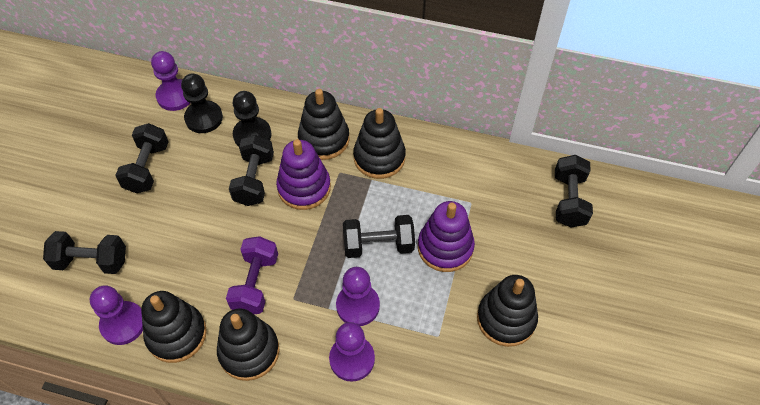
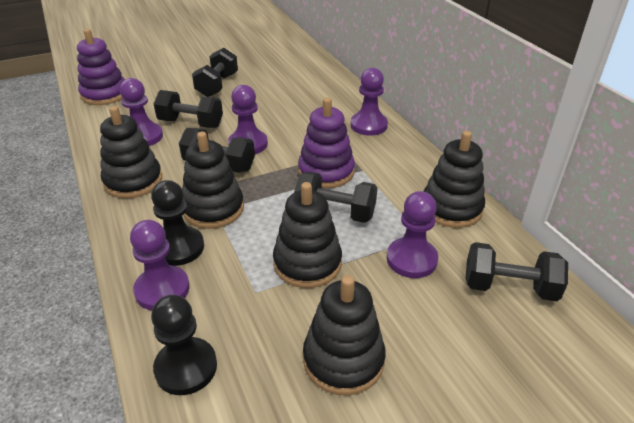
purple dumbbell: 1 -> 0
purple pawn: 4 -> 5

